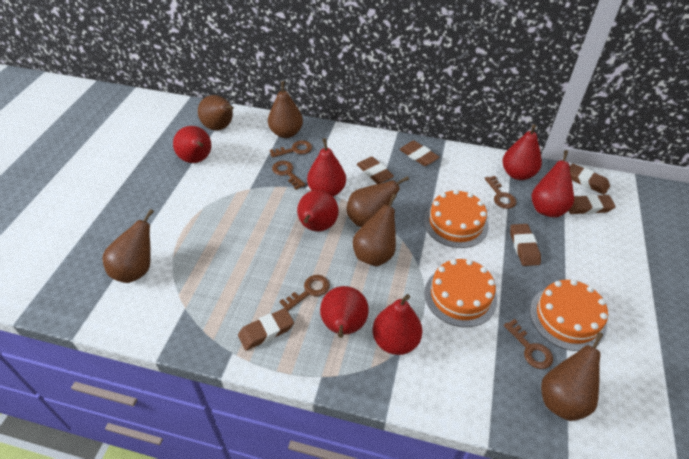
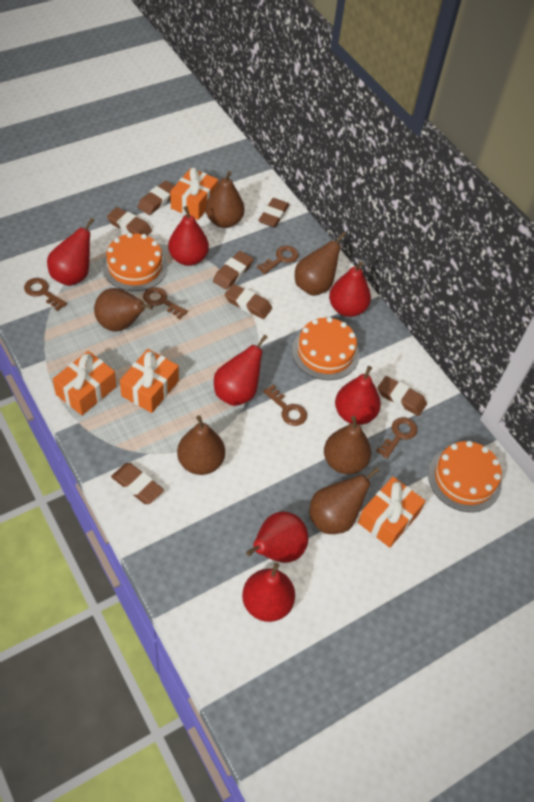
brown eraser: 6 -> 7
orange gift: 0 -> 4

